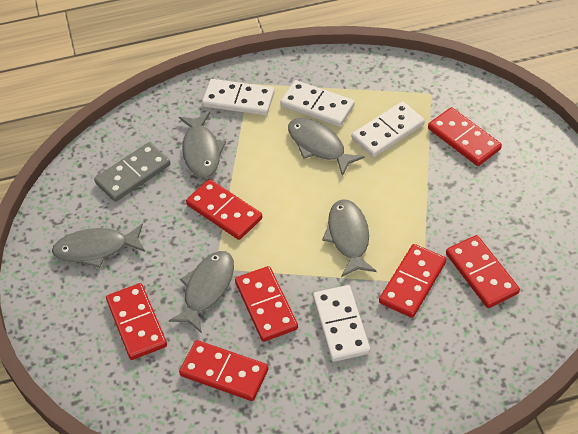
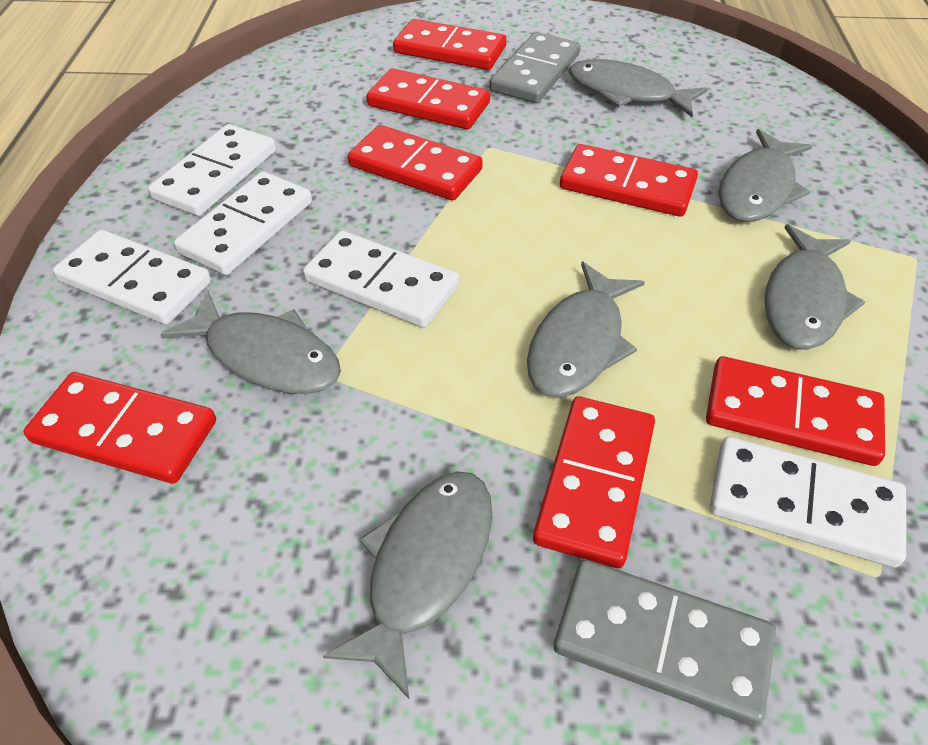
grey domino: 1 -> 2
grey fish: 5 -> 6
white domino: 4 -> 5

